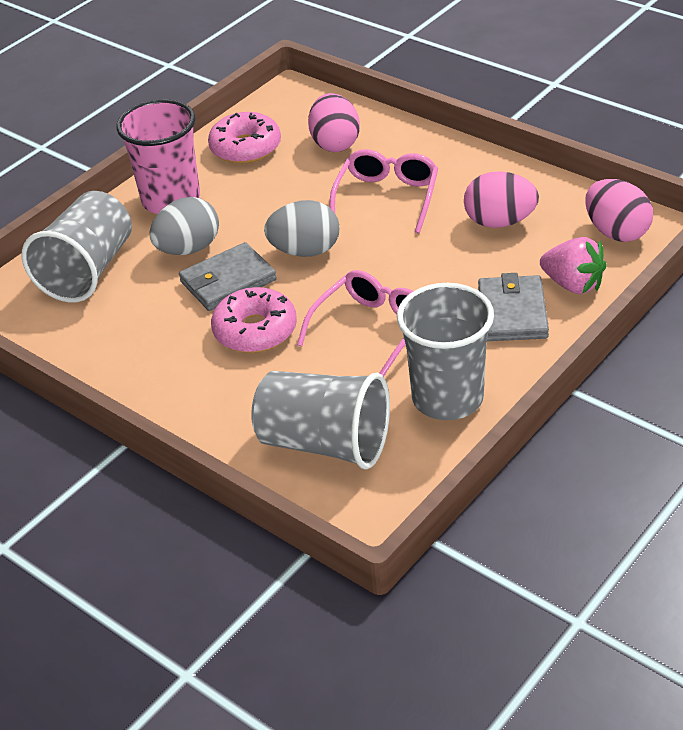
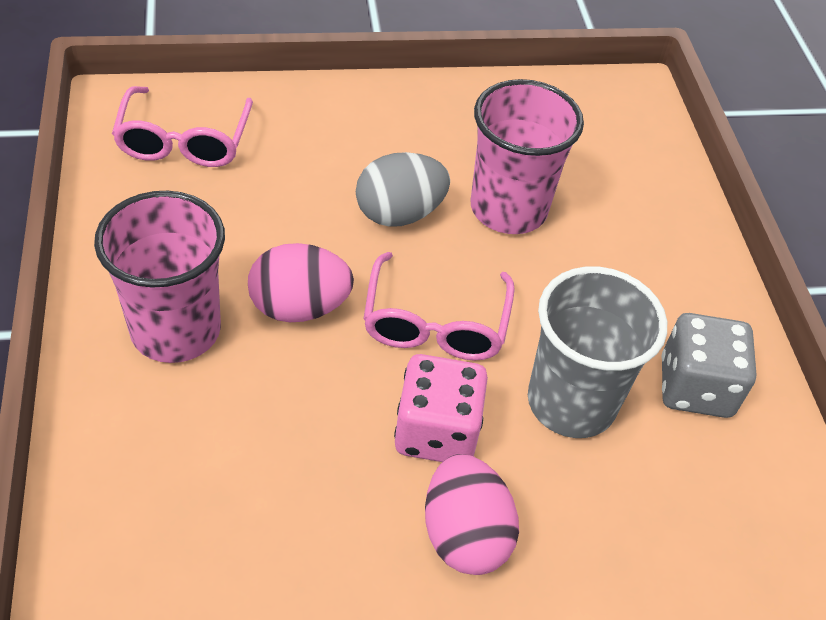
grey cup: 3 -> 1
grey dice: 0 -> 1
grey egg: 2 -> 1
grey wallet: 2 -> 0
pink cup: 1 -> 2
pink dice: 0 -> 1
pink donut: 2 -> 0
pink egg: 3 -> 2
pink strawberry: 1 -> 0

